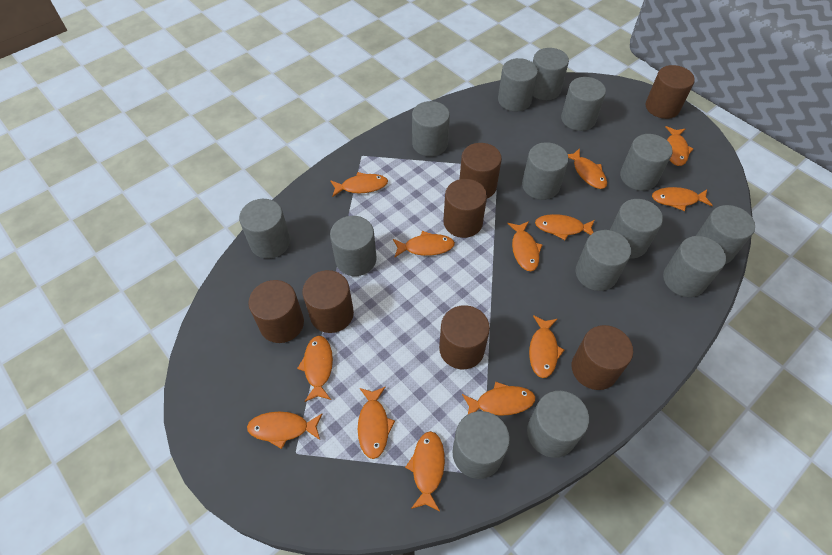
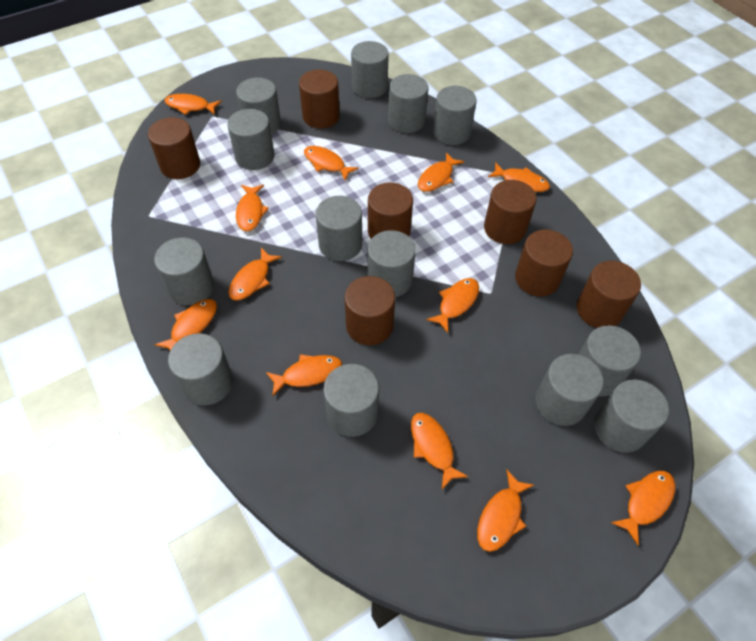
grey cylinder: 14 -> 13
orange fish: 13 -> 12

